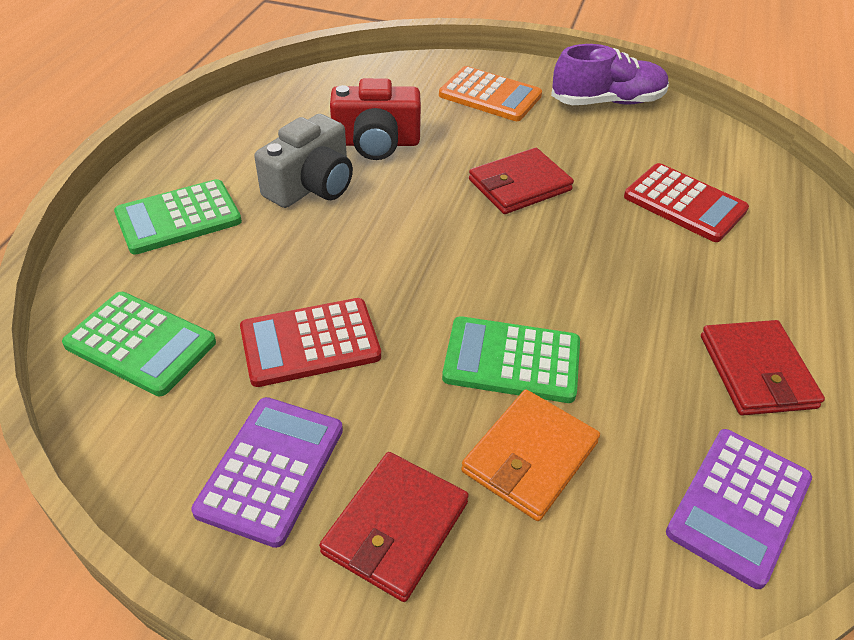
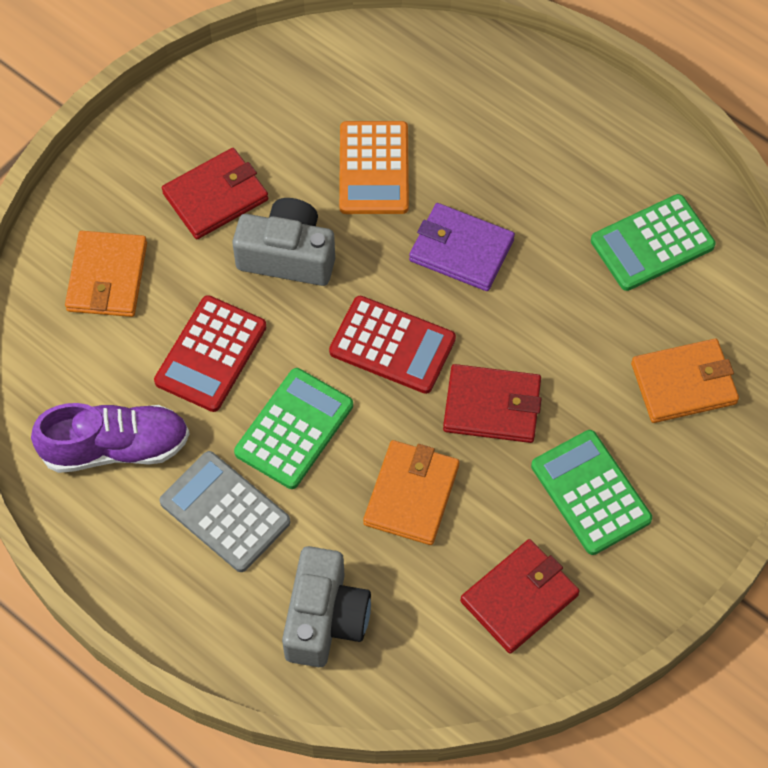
grey calculator: 0 -> 1
grey camera: 1 -> 2
orange wallet: 1 -> 3
purple calculator: 2 -> 0
purple wallet: 0 -> 1
red camera: 1 -> 0

